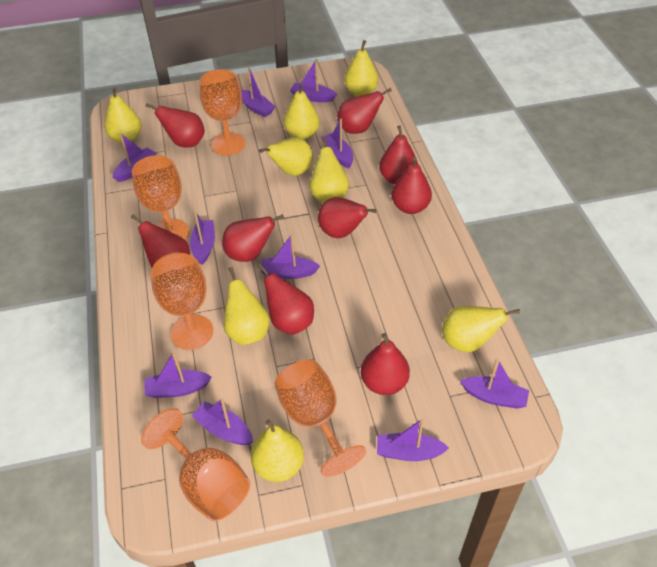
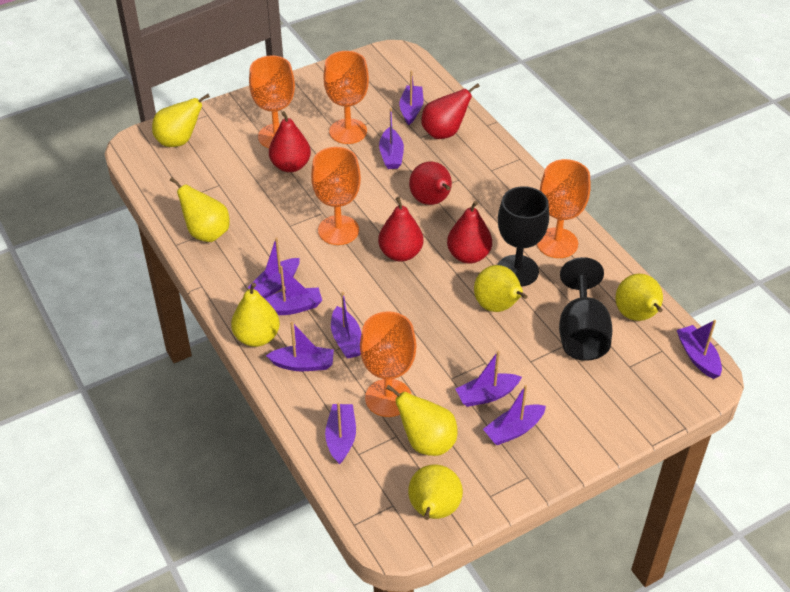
black goblet: 0 -> 2
red pear: 9 -> 5
yellow pear: 8 -> 7

